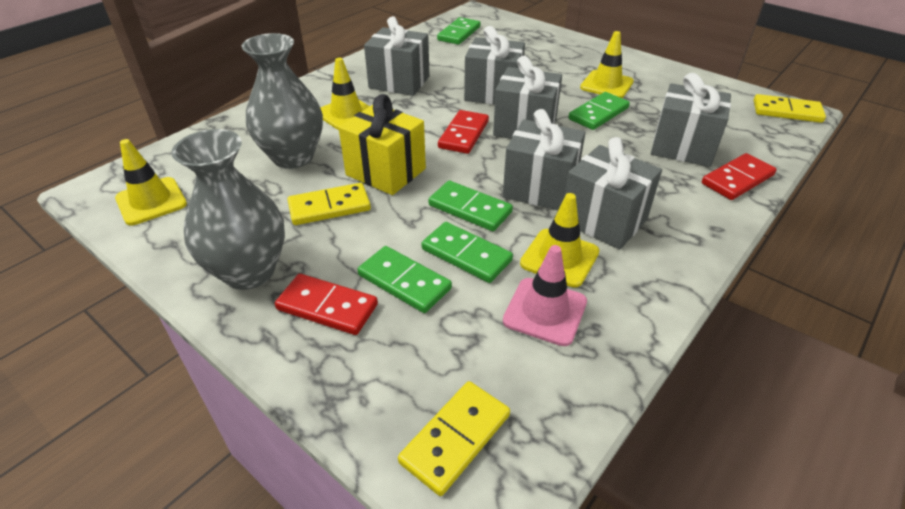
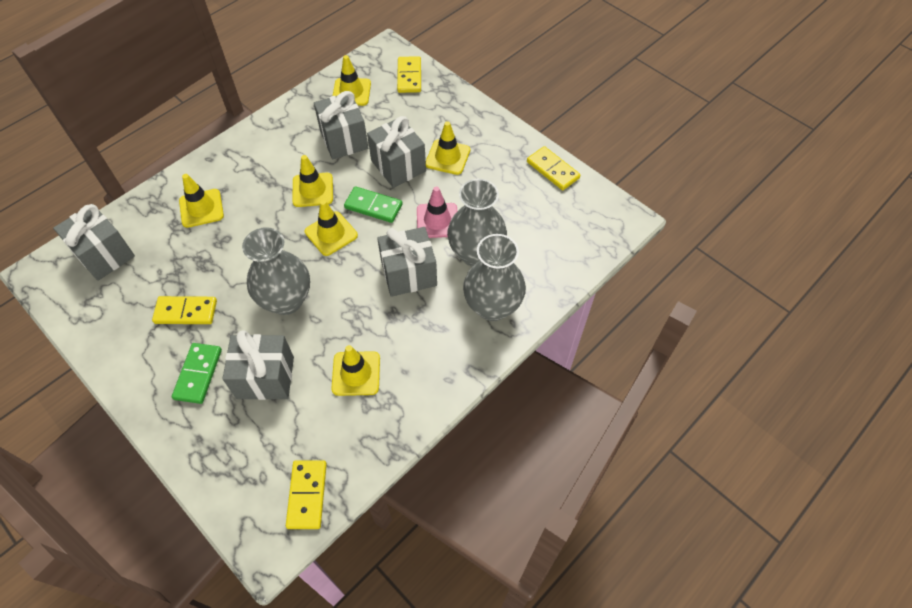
green domino: 5 -> 2
grey gift: 6 -> 5
grey vase: 2 -> 3
red domino: 3 -> 0
yellow domino: 3 -> 4
yellow gift: 1 -> 0
yellow traffic cone: 4 -> 6

